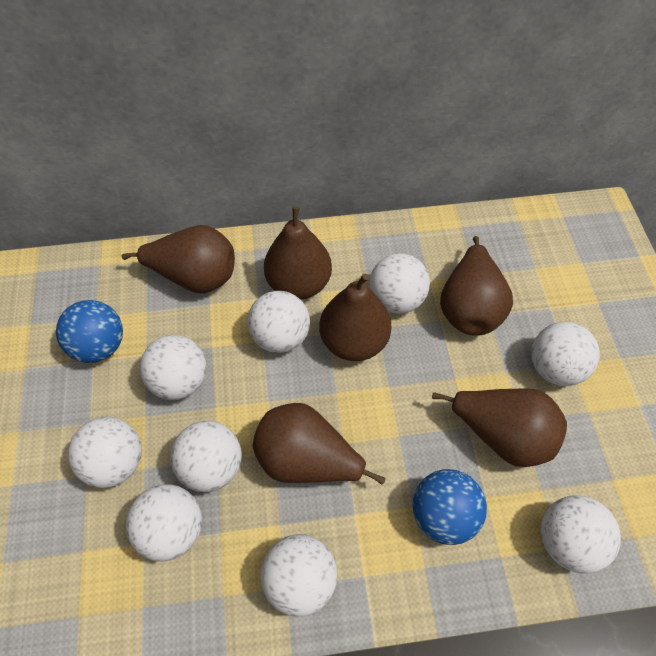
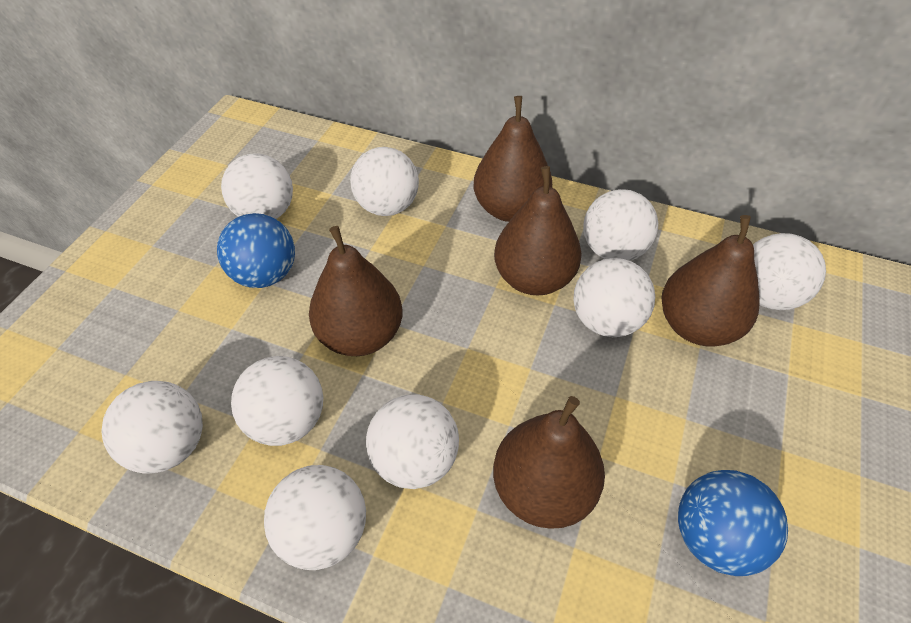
brown pear: 6 -> 5

